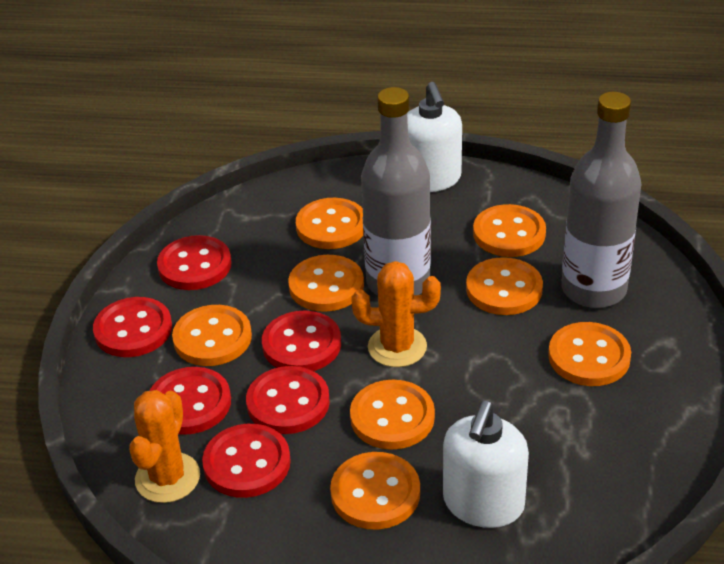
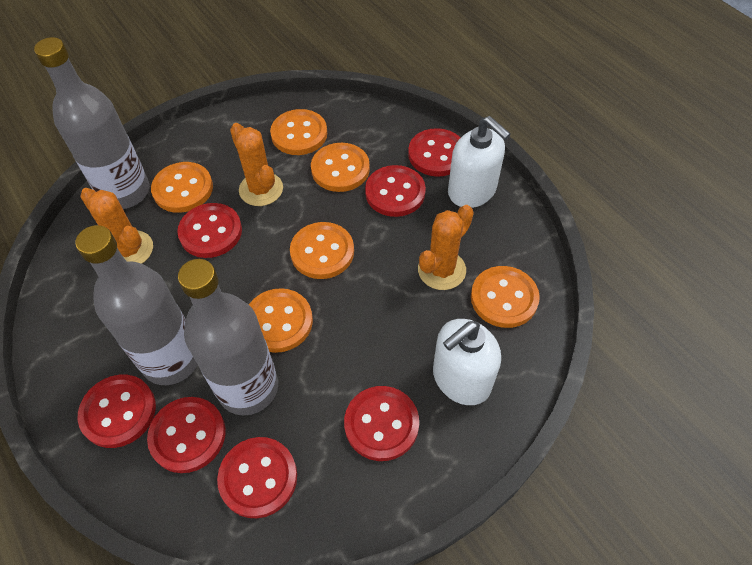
grey bottle: 2 -> 3
orange button: 8 -> 6
orange cactus: 2 -> 3
red button: 6 -> 7

